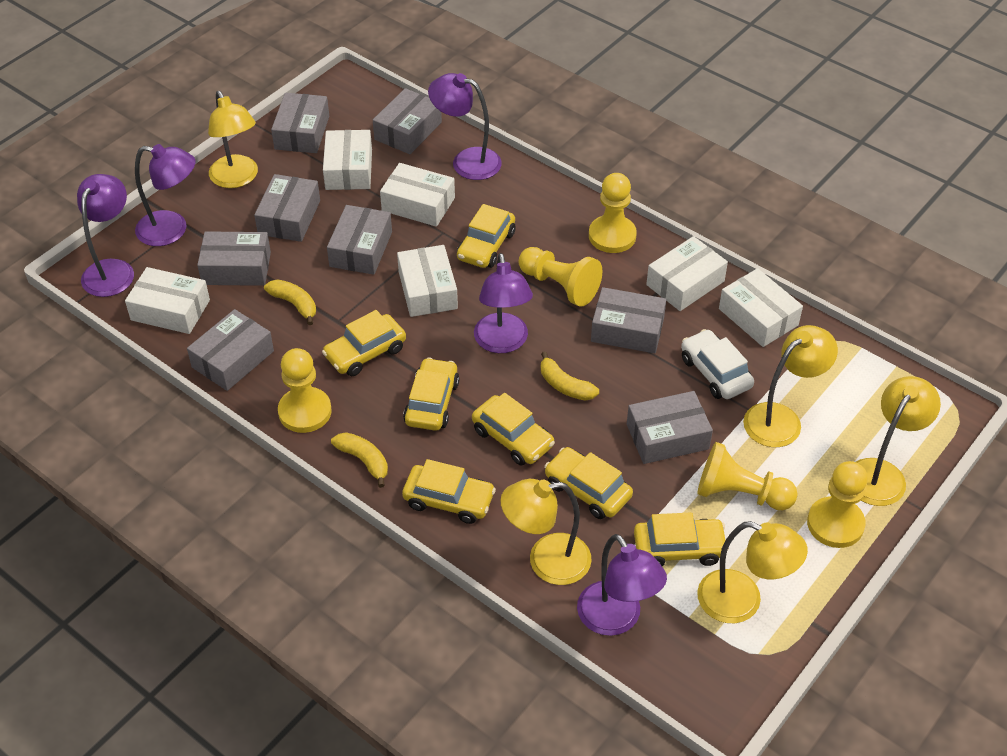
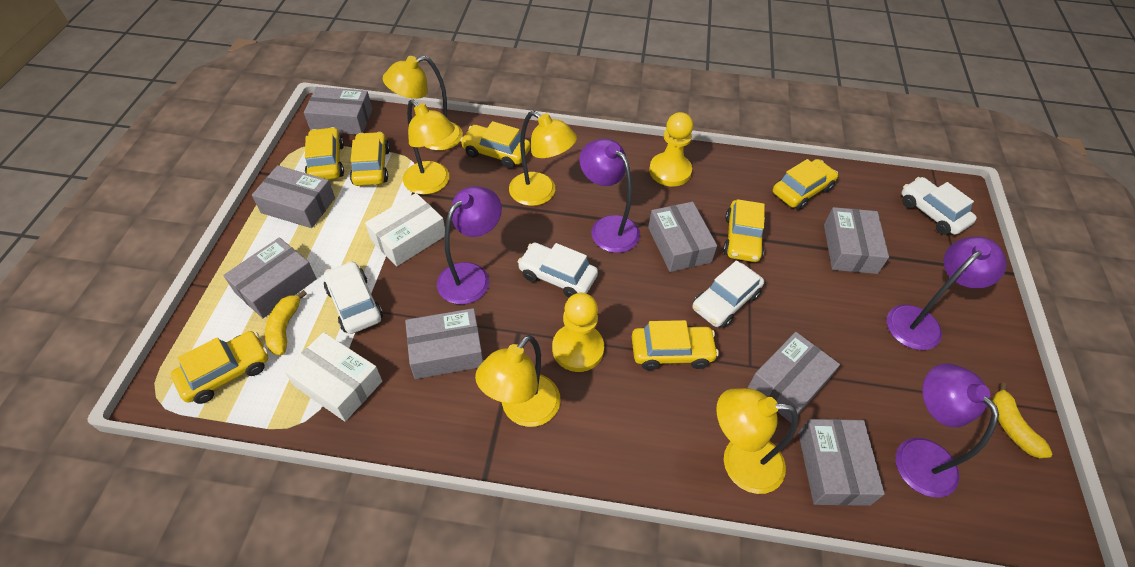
purple lamp: 5 -> 4
white box: 6 -> 2
white car: 1 -> 4
yellow banana: 3 -> 2
yellow pawn: 5 -> 2

